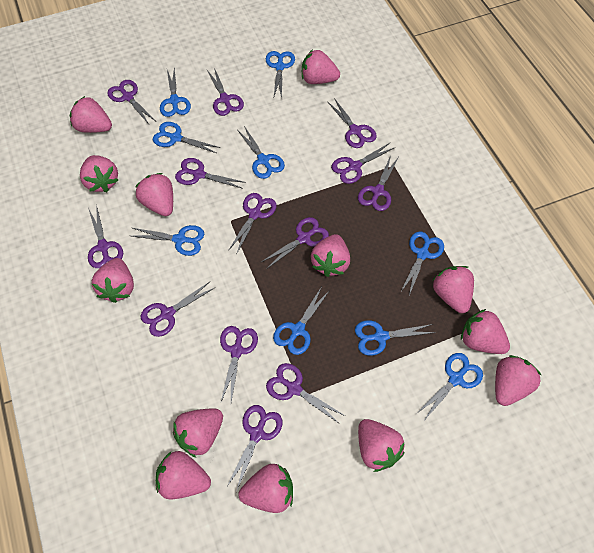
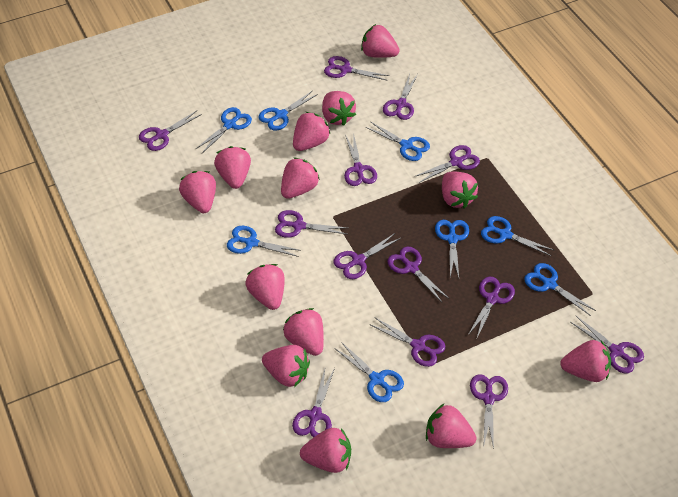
blue scissors: 9 -> 8

